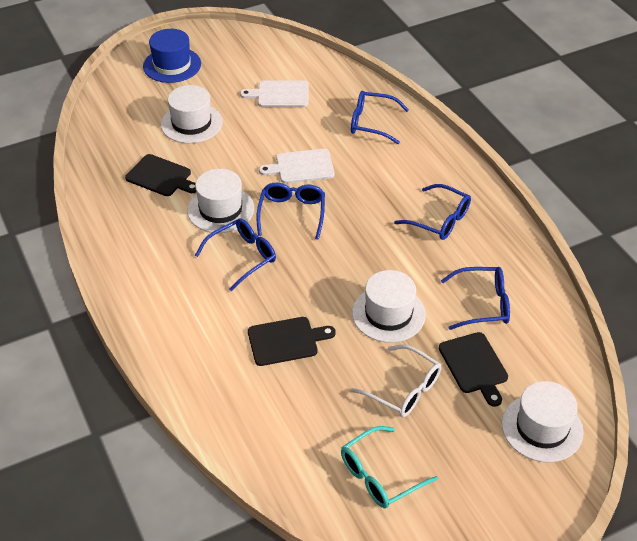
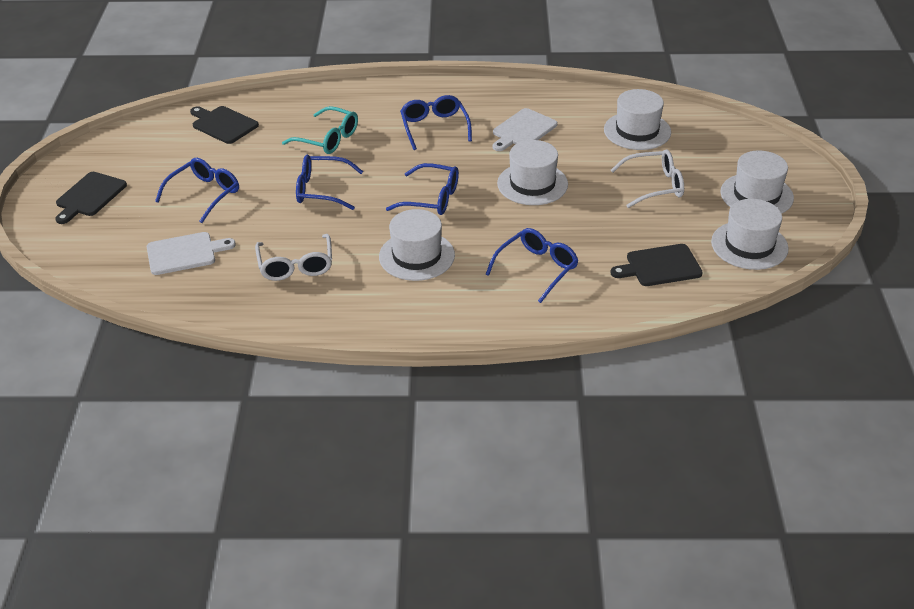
blue hat: 1 -> 0
white glasses: 1 -> 2
white hat: 4 -> 5

